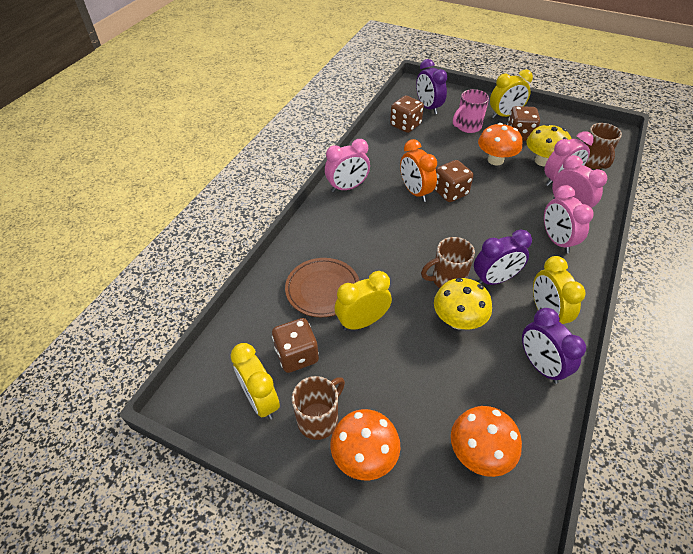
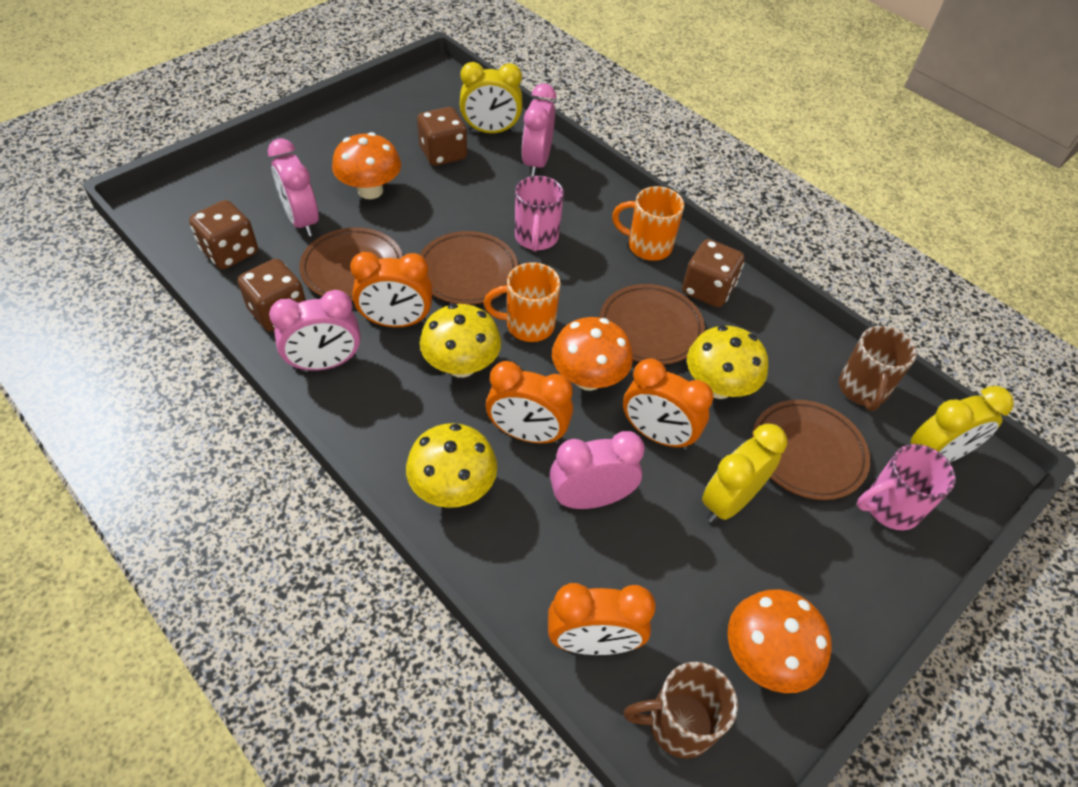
brown mug: 3 -> 2
brown plate: 1 -> 4
orange clock: 1 -> 4
orange mug: 0 -> 2
pink mug: 1 -> 2
purple clock: 3 -> 0
yellow clock: 4 -> 3
yellow mushroom: 2 -> 3

